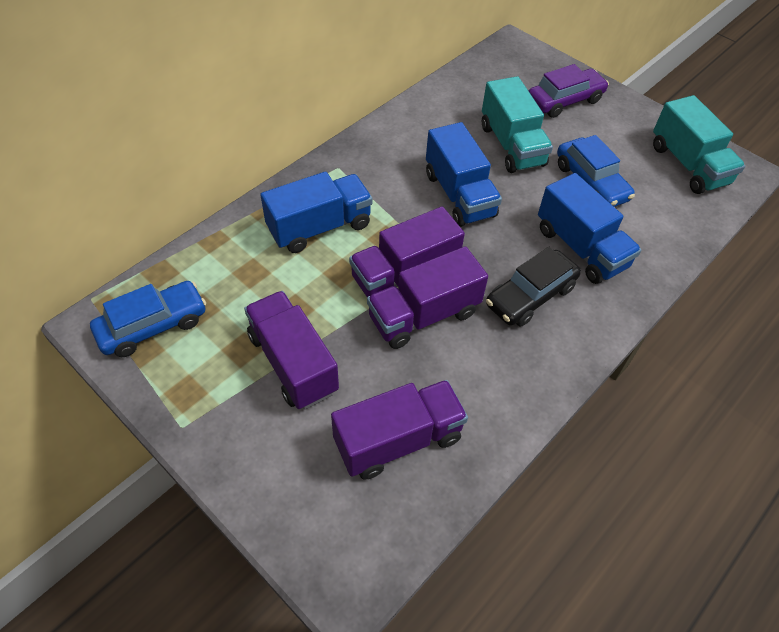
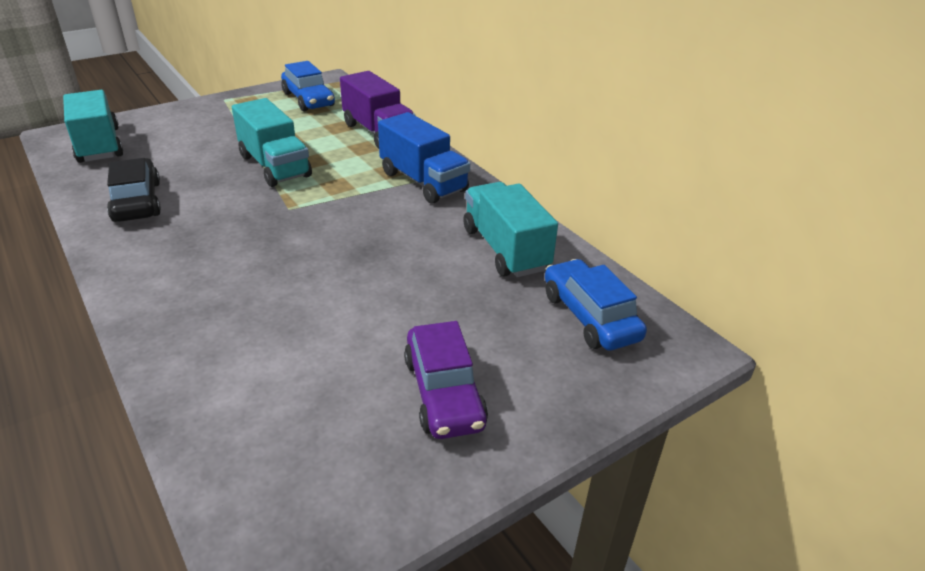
blue truck: 3 -> 1
purple truck: 4 -> 1
turquoise truck: 2 -> 3

